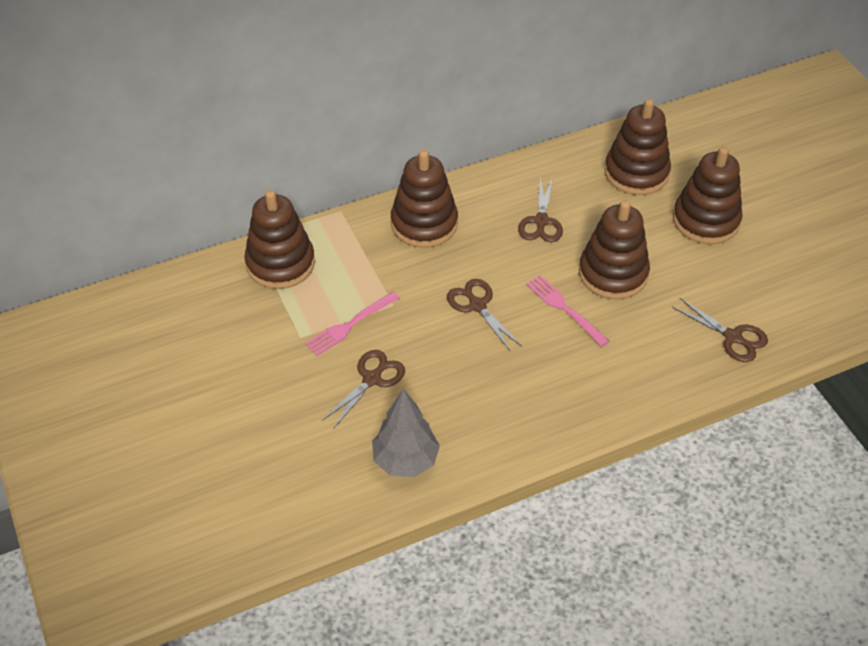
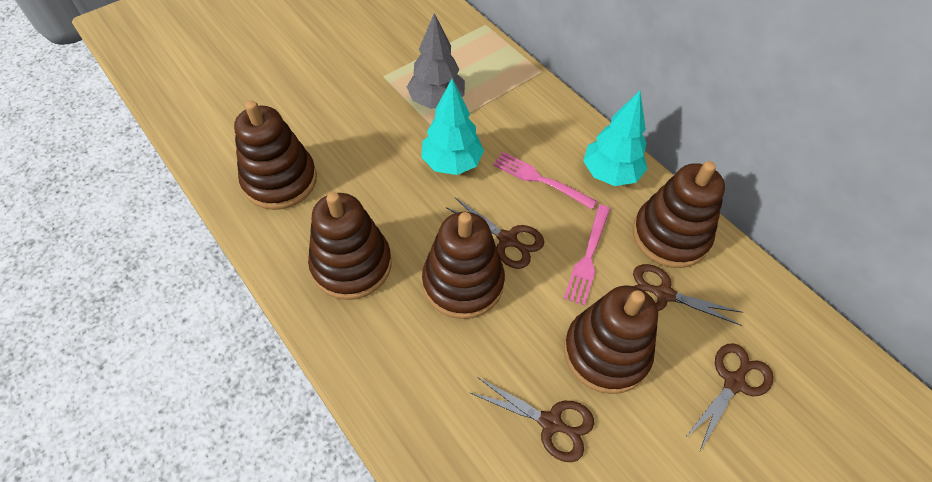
turquoise tree: 0 -> 2

